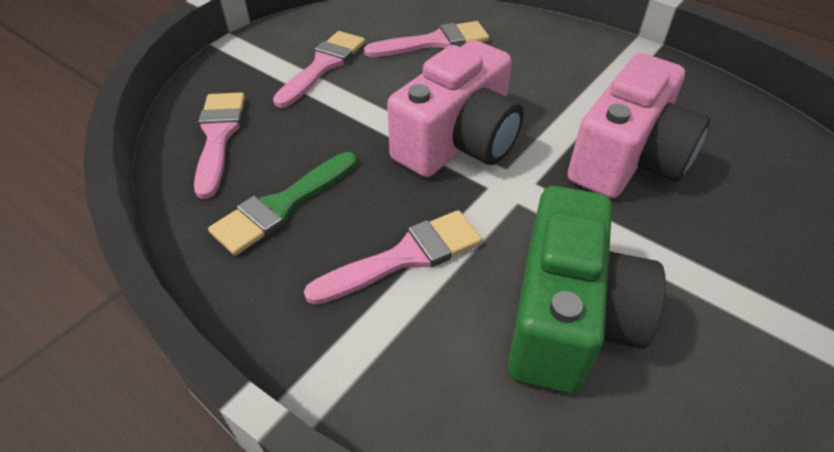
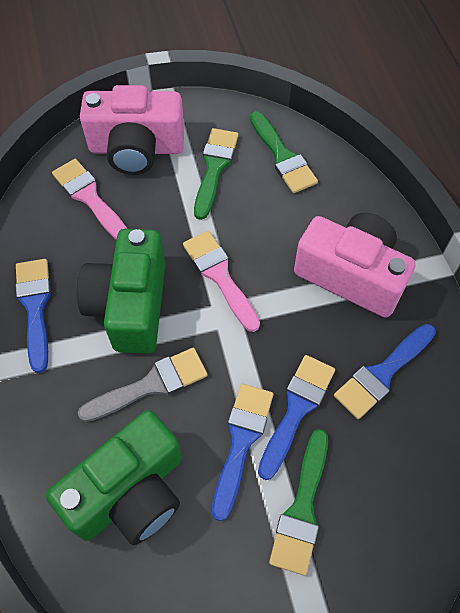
blue brush: 0 -> 4
green brush: 1 -> 3
green camera: 1 -> 2
grey brush: 0 -> 1
pink brush: 4 -> 2

